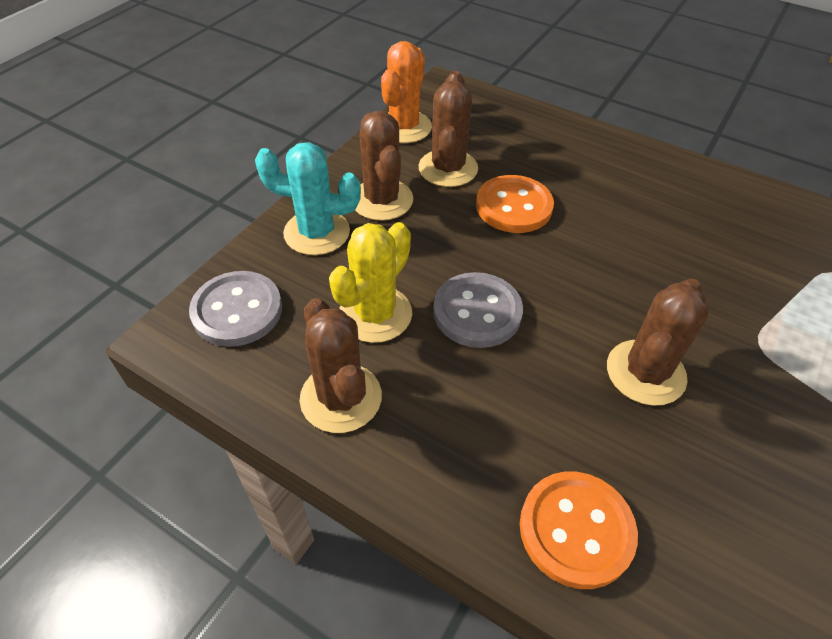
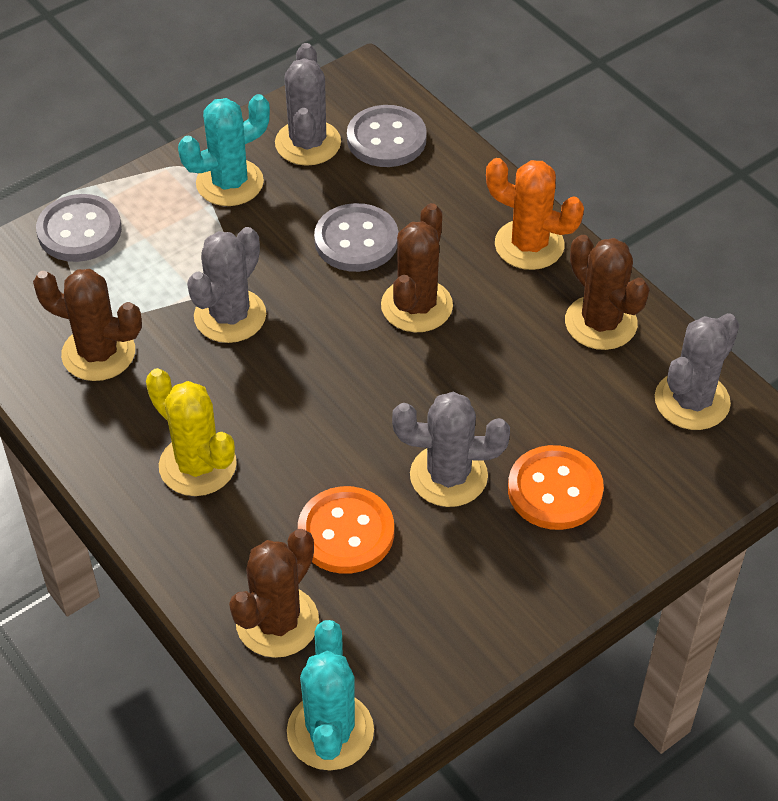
grey button: 2 -> 3
grey cactus: 0 -> 4
turquoise cactus: 1 -> 2

